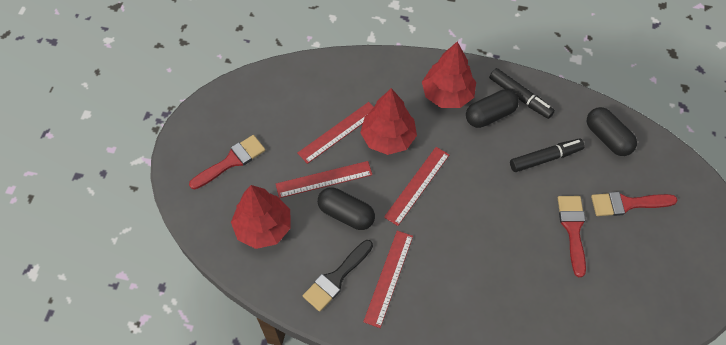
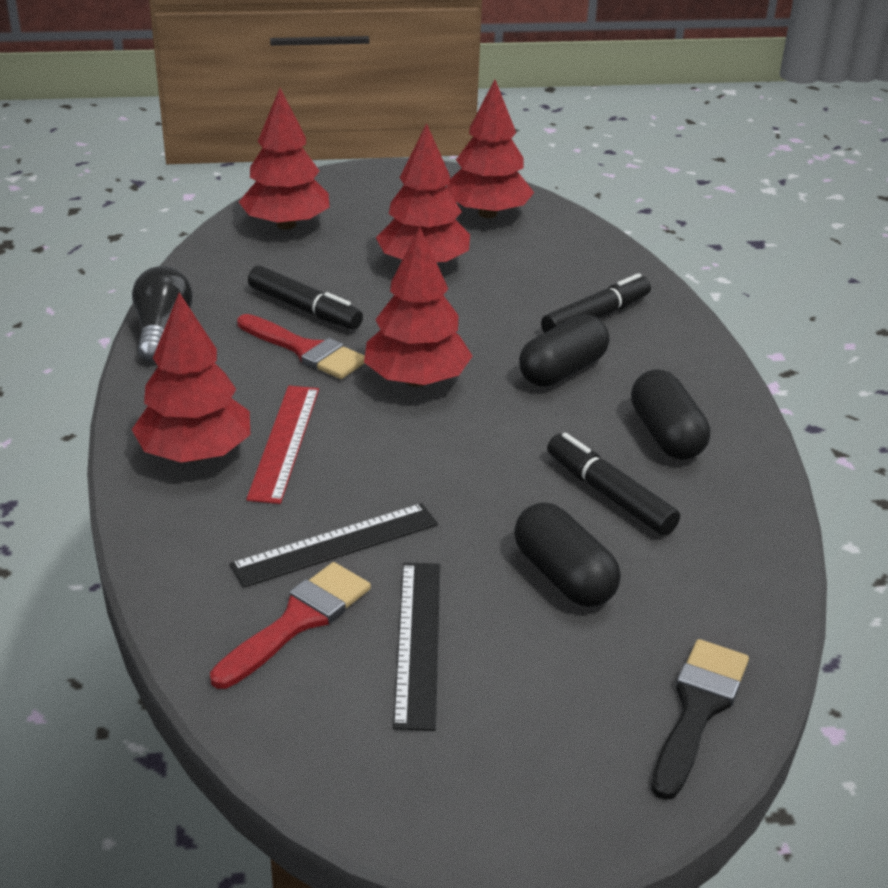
black light bulb: 0 -> 1
black marker: 2 -> 3
black ruler: 0 -> 2
red brush: 3 -> 2
red ruler: 4 -> 1
red tree: 3 -> 5

